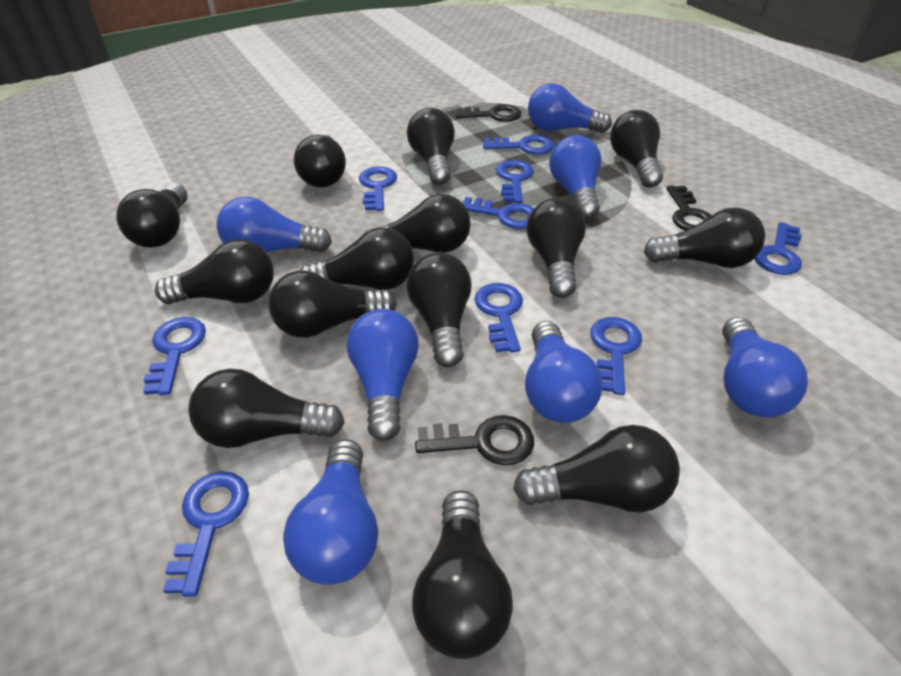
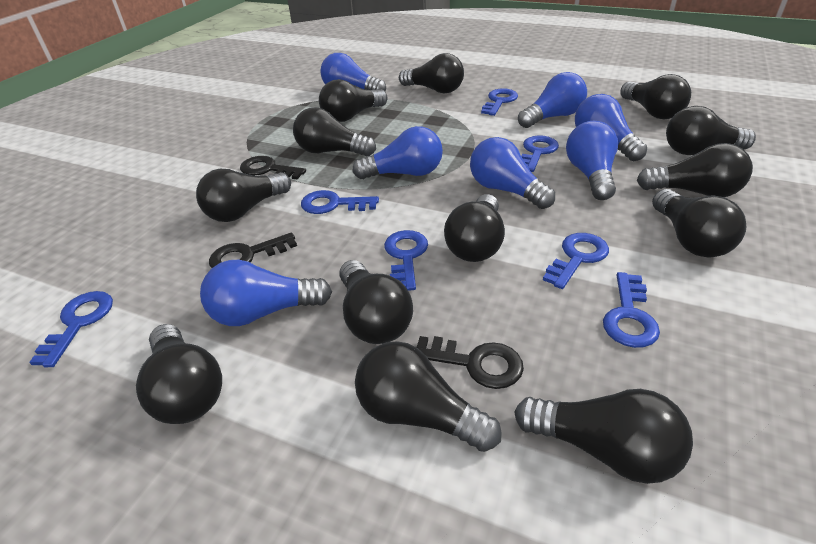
black light bulb: 14 -> 13
blue key: 9 -> 7

